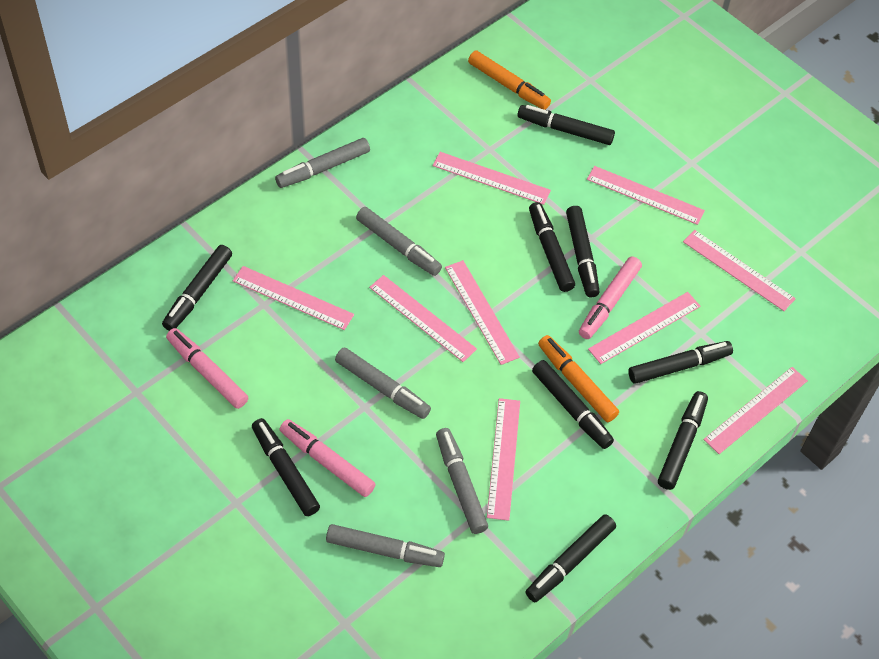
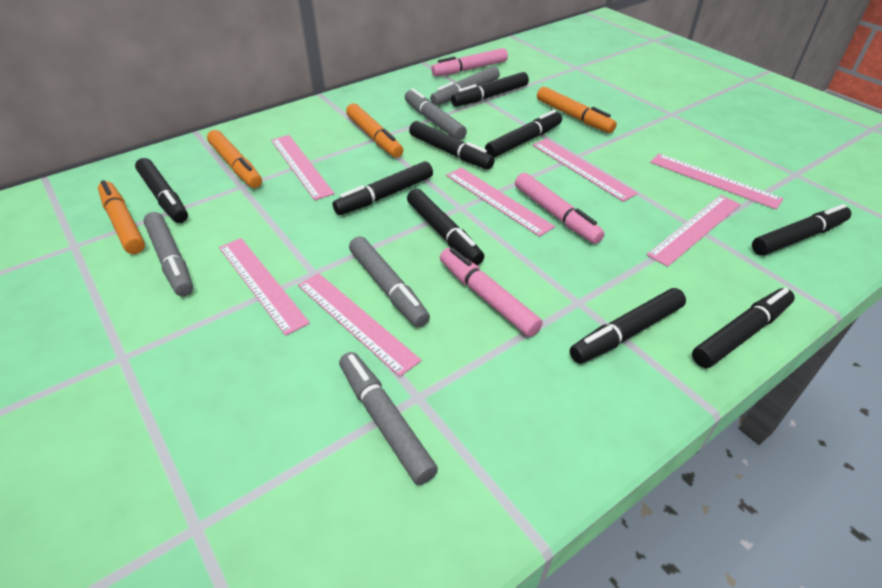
orange marker: 2 -> 4
pink ruler: 9 -> 7

